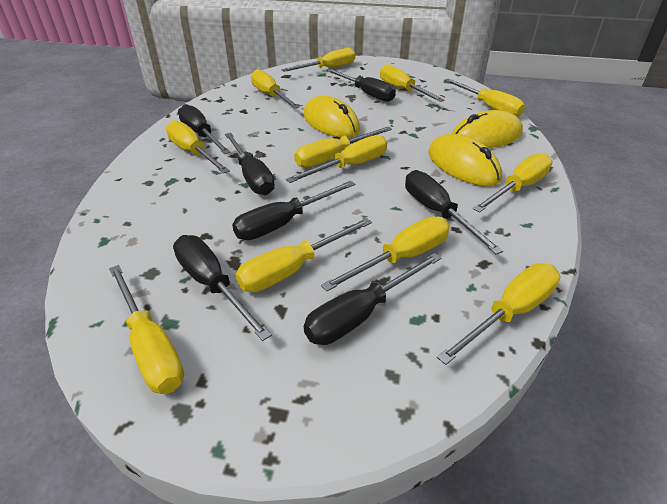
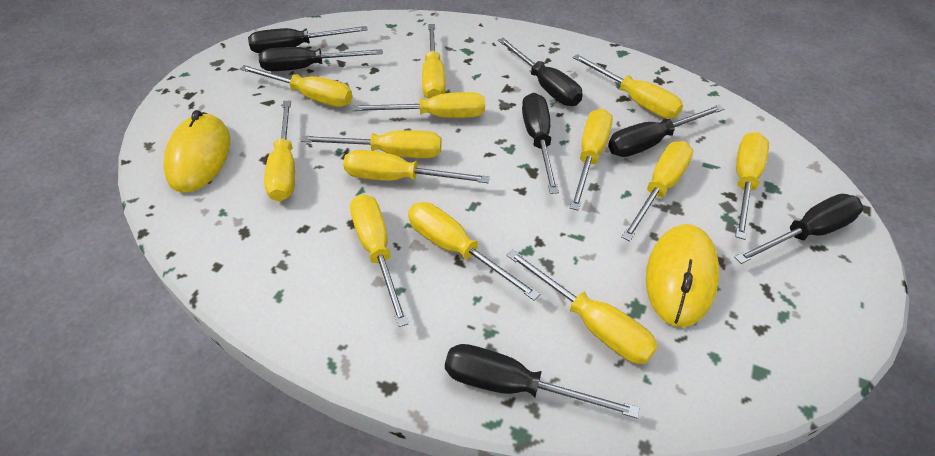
yellow mouse: 3 -> 2
yellow screwdriver: 12 -> 13

